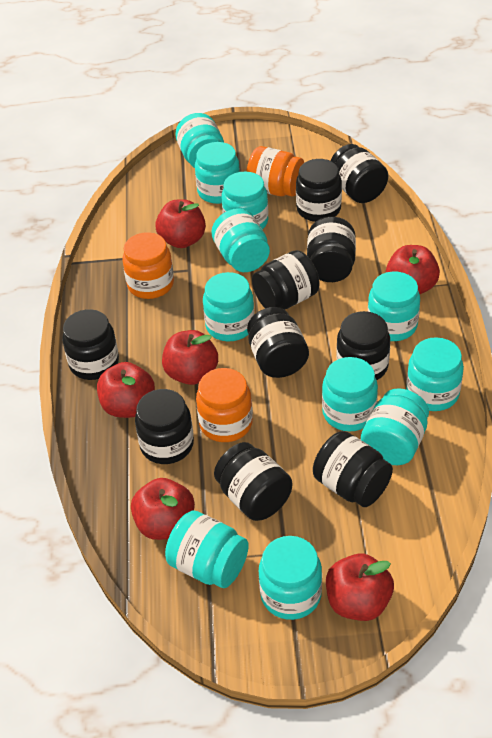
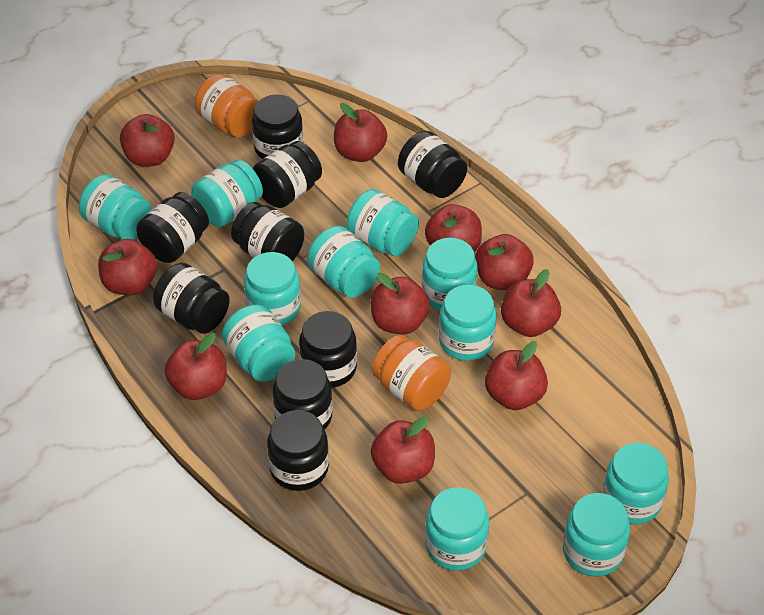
black jar: 10 -> 9
orange jar: 3 -> 2
red apple: 6 -> 10

